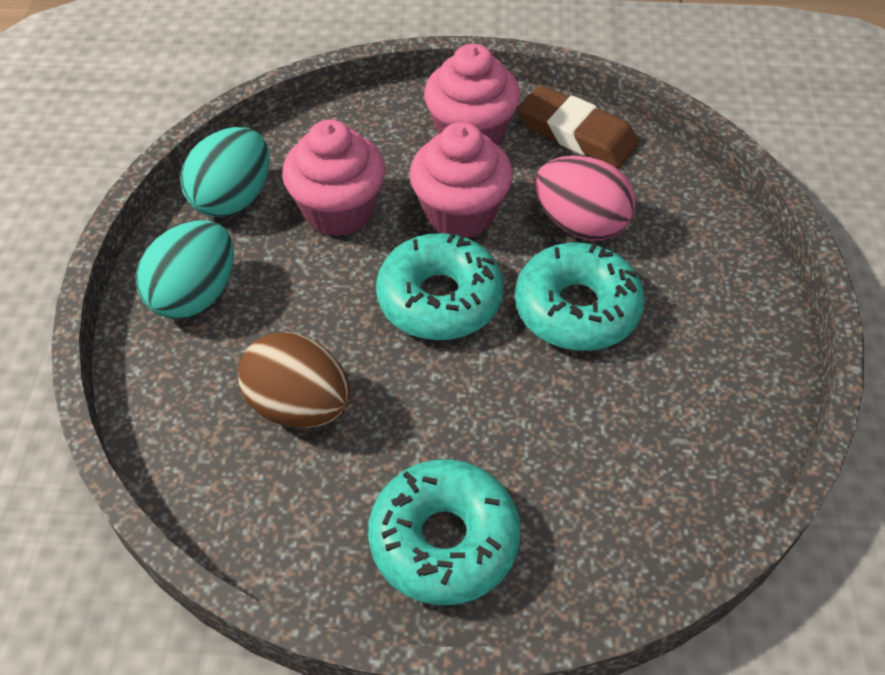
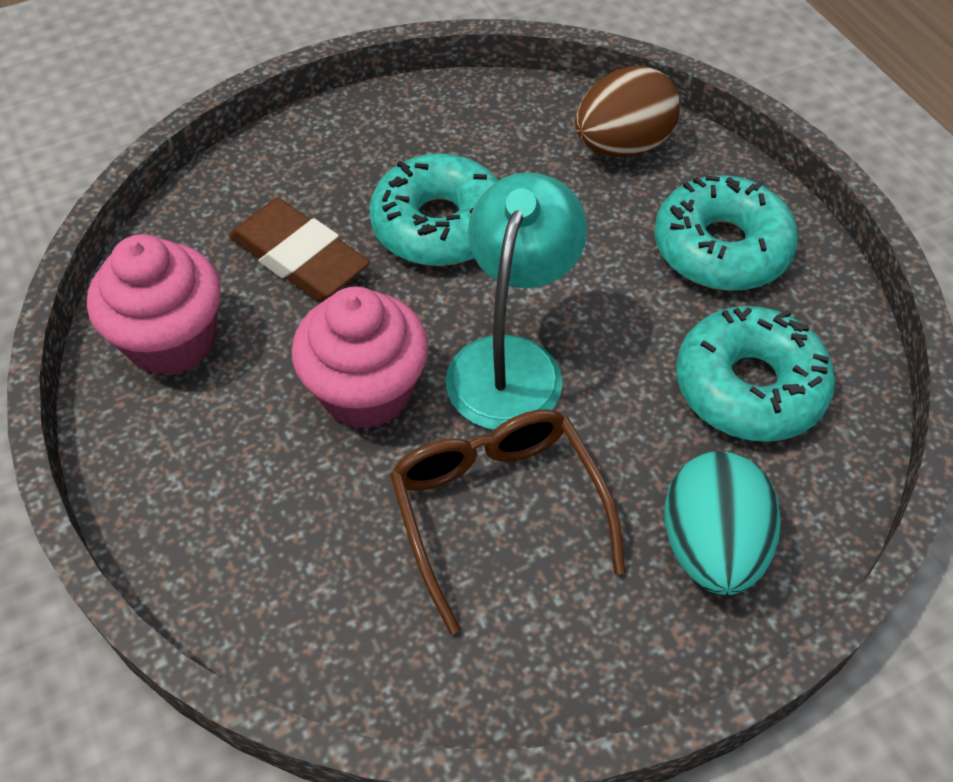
brown glasses: 0 -> 1
pink cupcake: 3 -> 2
pink egg: 1 -> 0
turquoise egg: 2 -> 1
turquoise lamp: 0 -> 1

